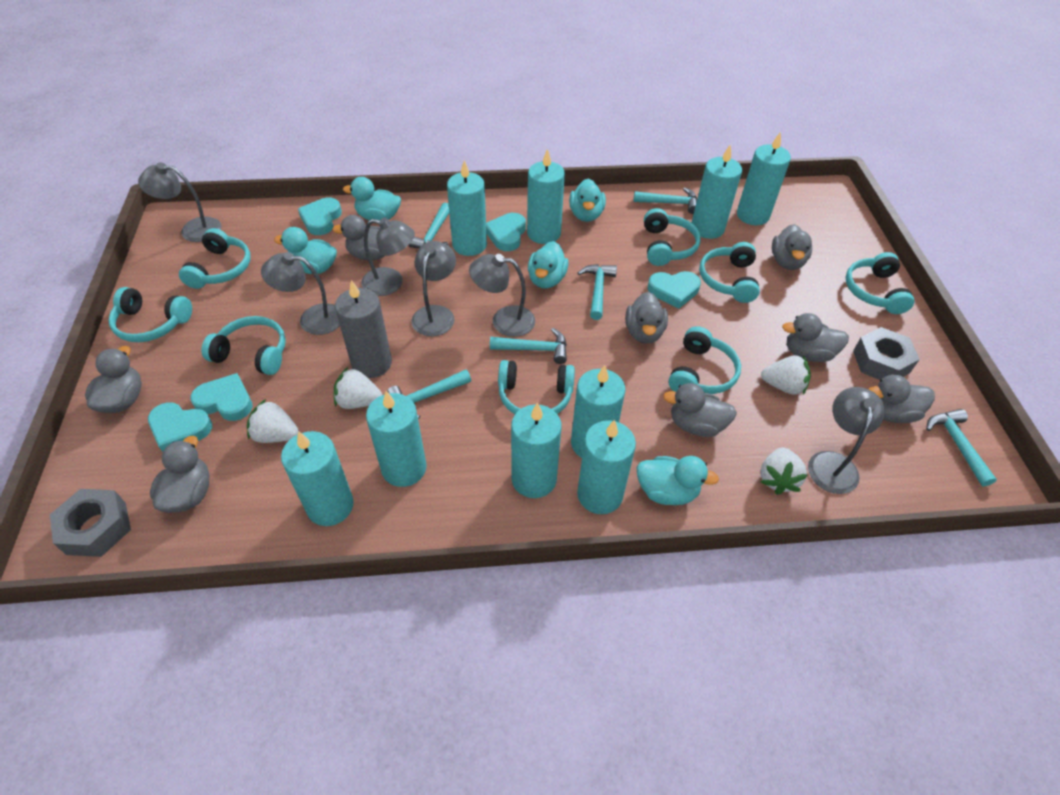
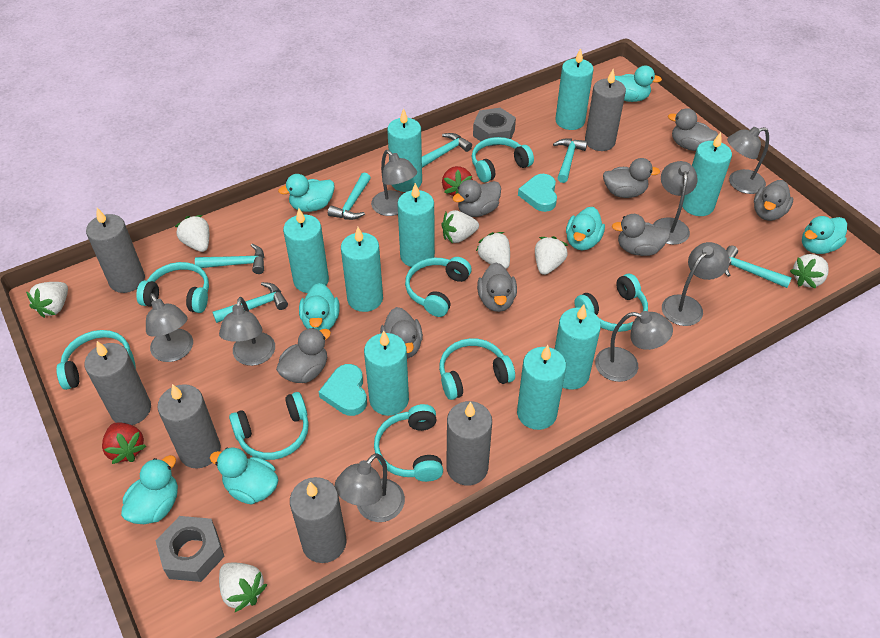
grey candle: 1 -> 6
grey lamp: 6 -> 8
red strawberry: 0 -> 2
turquoise duck: 5 -> 7
turquoise heart: 5 -> 2
white strawberry: 4 -> 7

